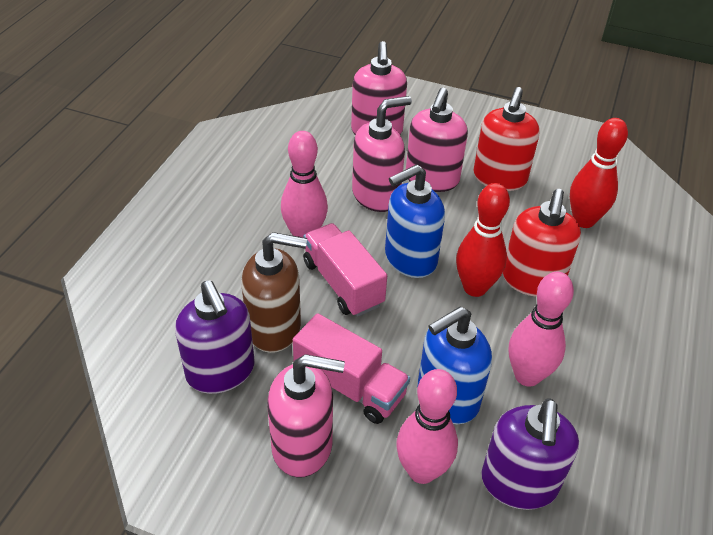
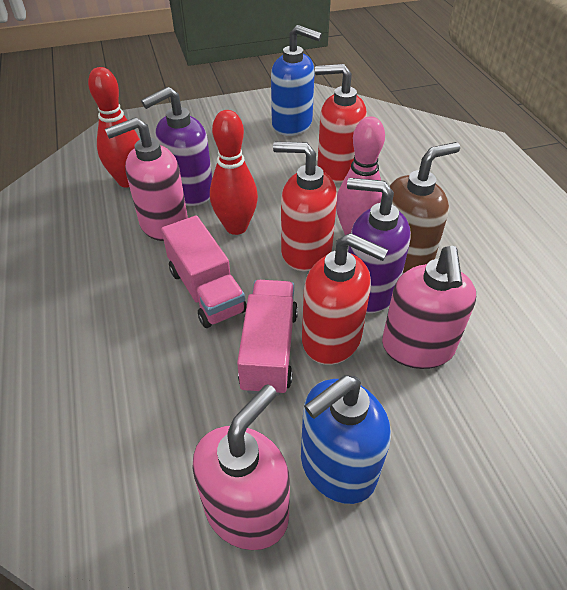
pink bowling pin: 3 -> 1
pink soap dispenser: 4 -> 3
red soap dispenser: 2 -> 3

